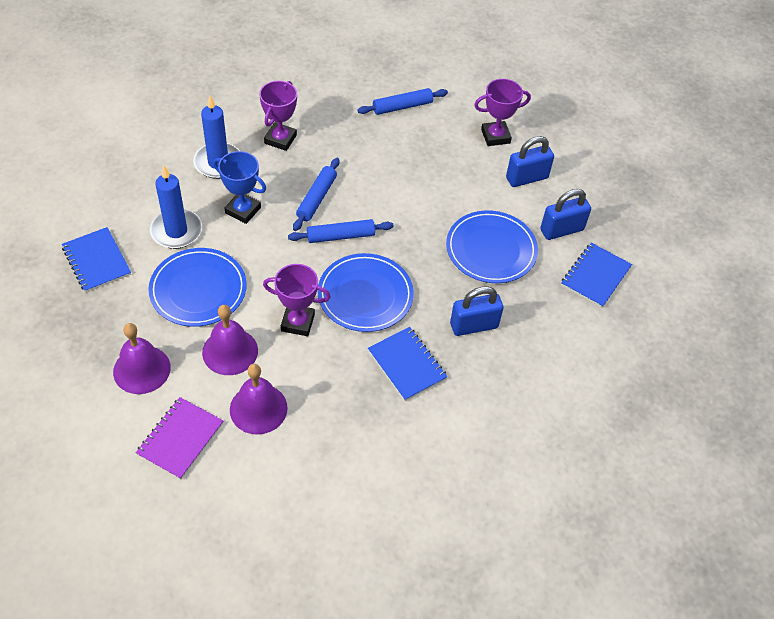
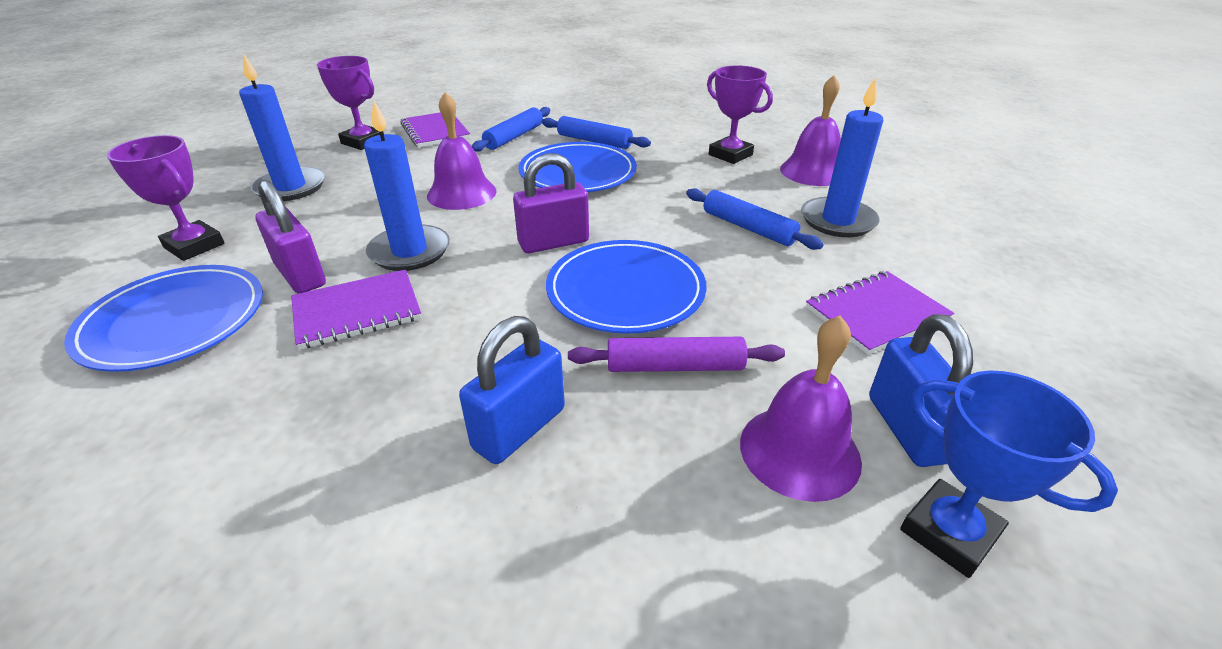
blue candle: 2 -> 3
blue notebook: 3 -> 0
blue padlock: 3 -> 2
purple notebook: 1 -> 3
purple padlock: 0 -> 2
purple rolling pin: 0 -> 1

